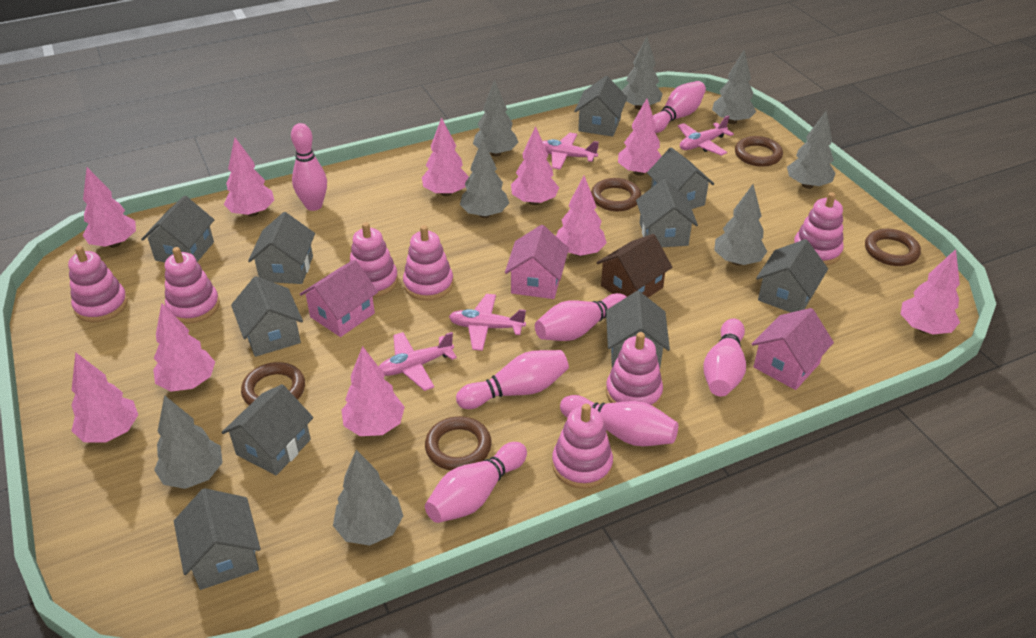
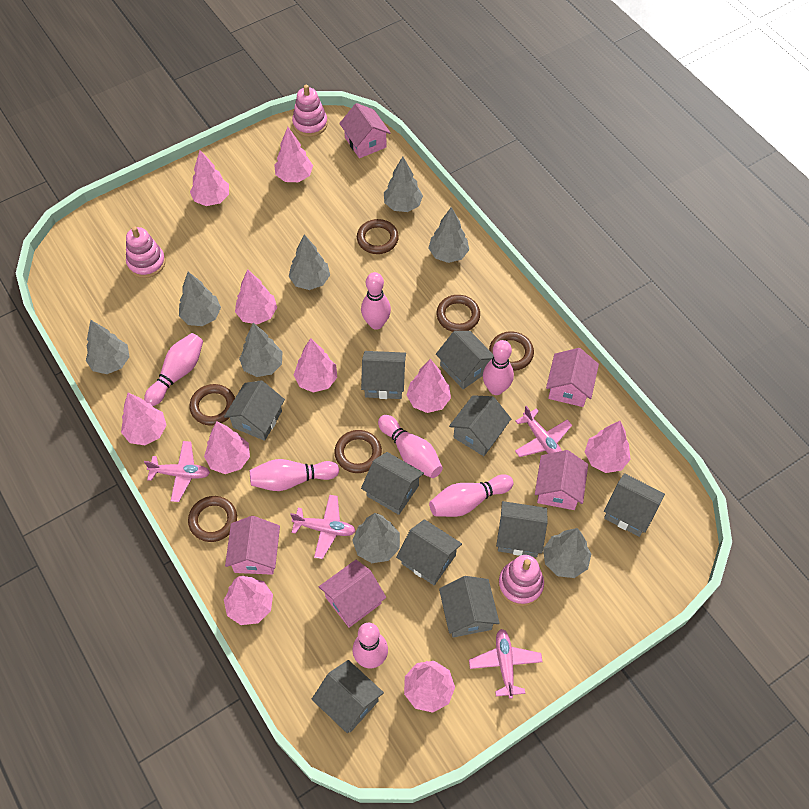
brown house: 1 -> 0
brown ring: 5 -> 6
pink house: 3 -> 5
pink stacking toy: 7 -> 3

